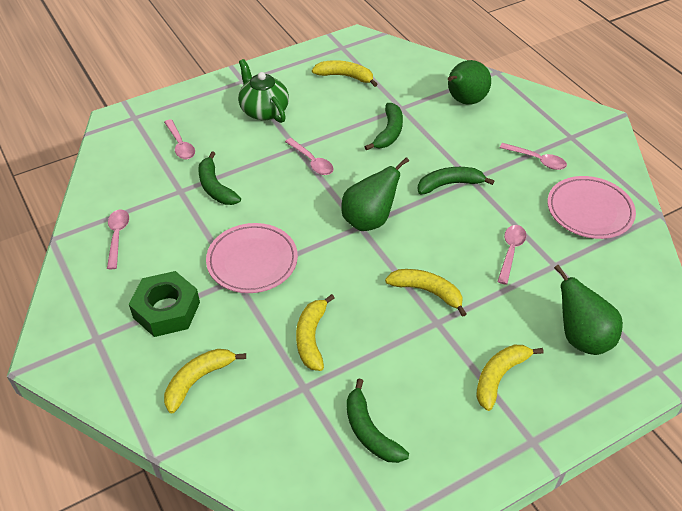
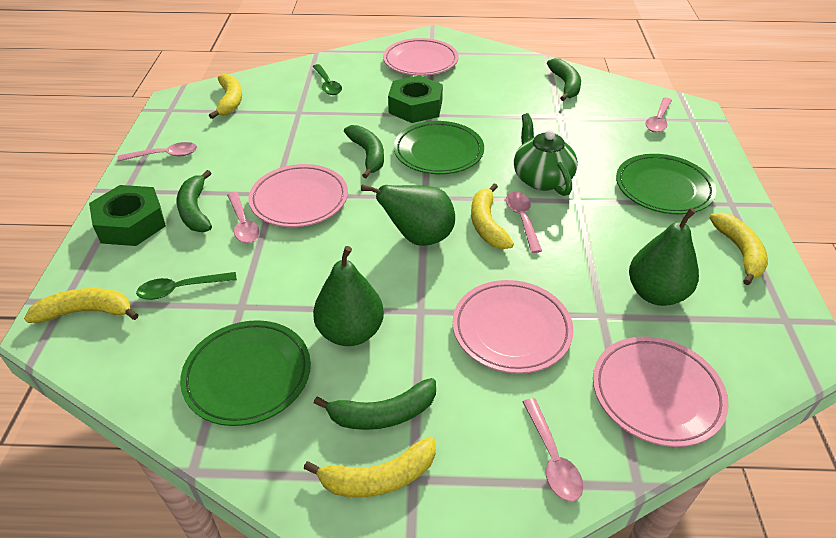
green nut: 1 -> 2
green plate: 0 -> 3
green spoon: 0 -> 2
pink plate: 2 -> 4

